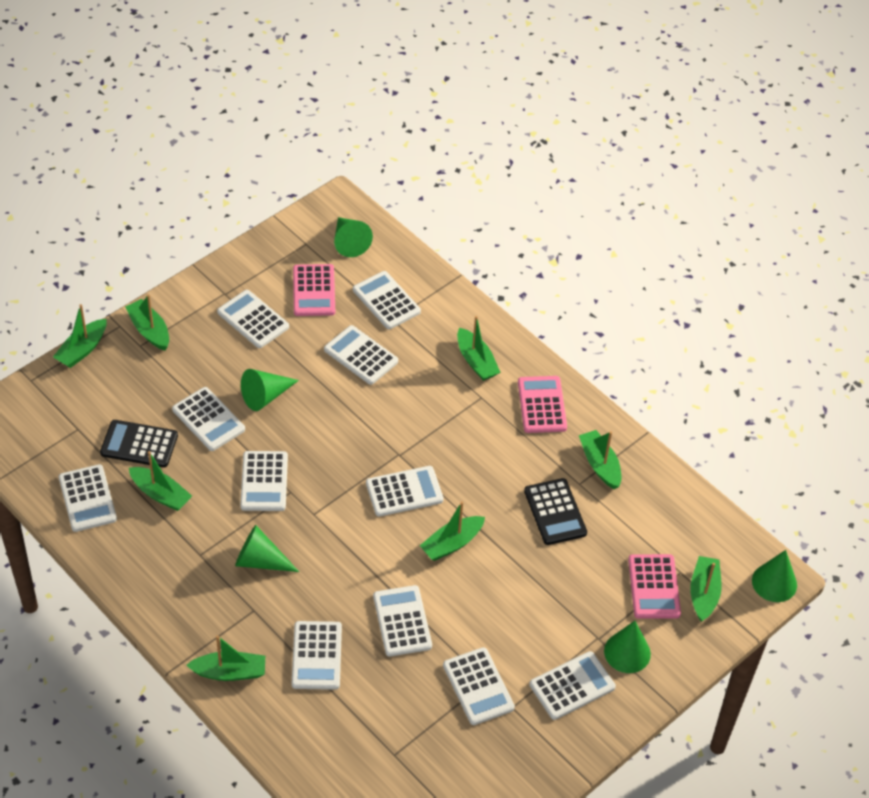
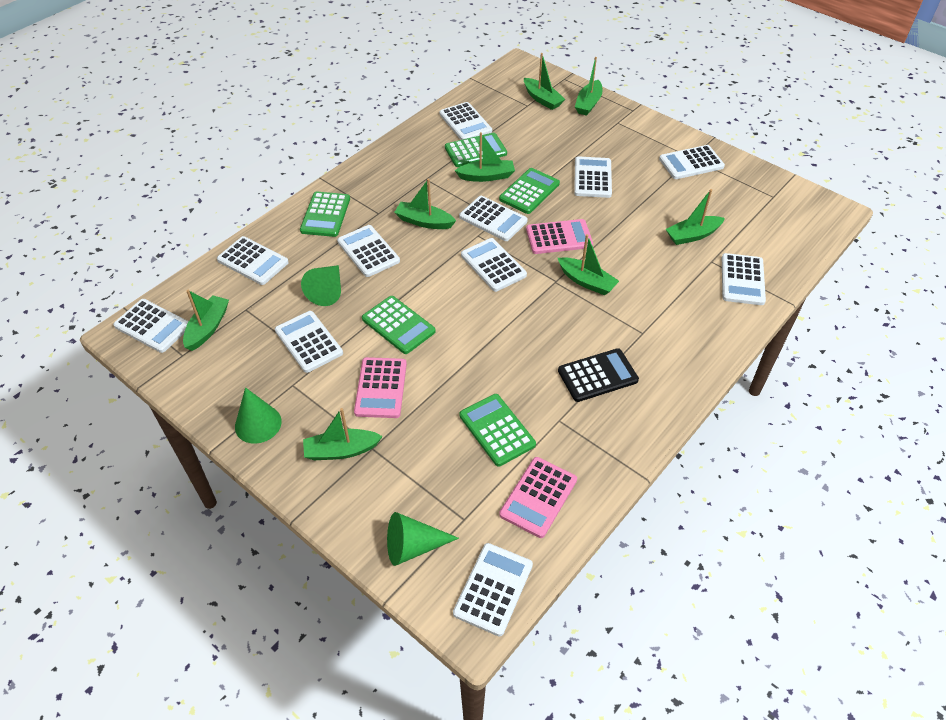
black calculator: 2 -> 1
green calculator: 0 -> 5
green cone: 5 -> 3

